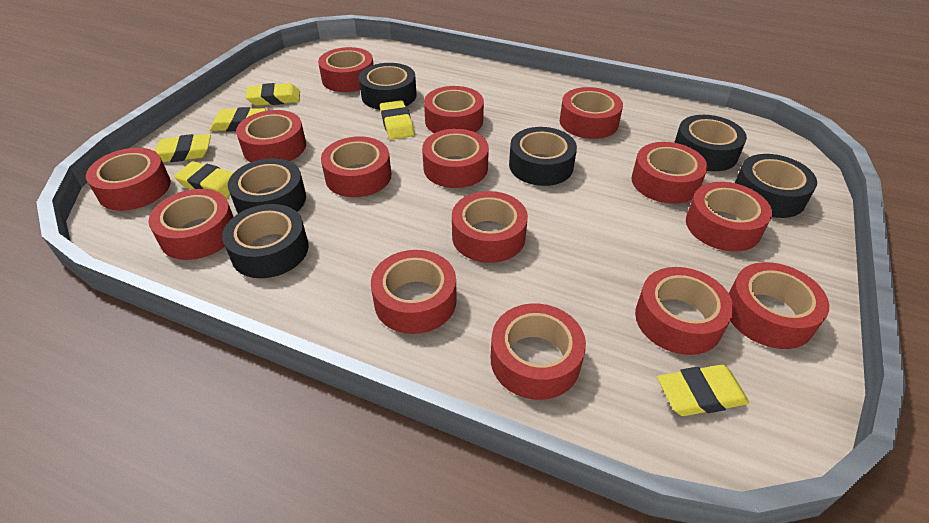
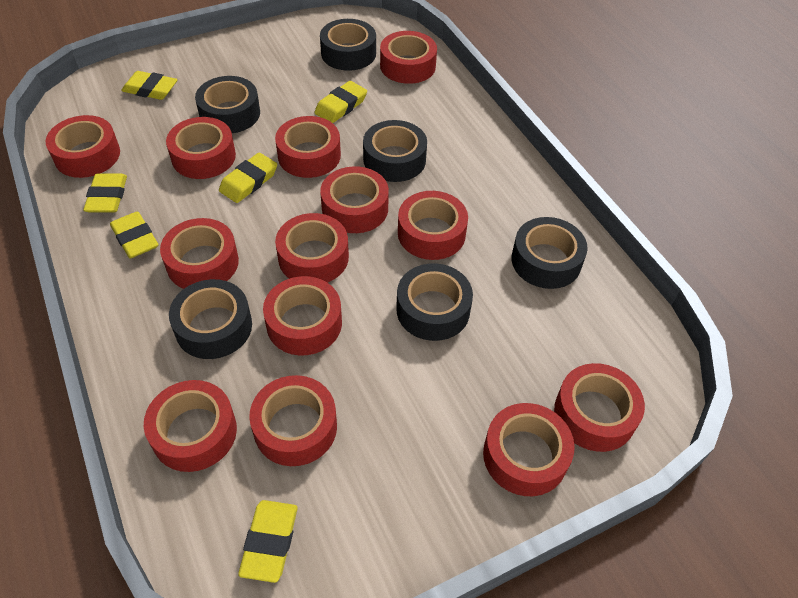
red tape: 15 -> 13

